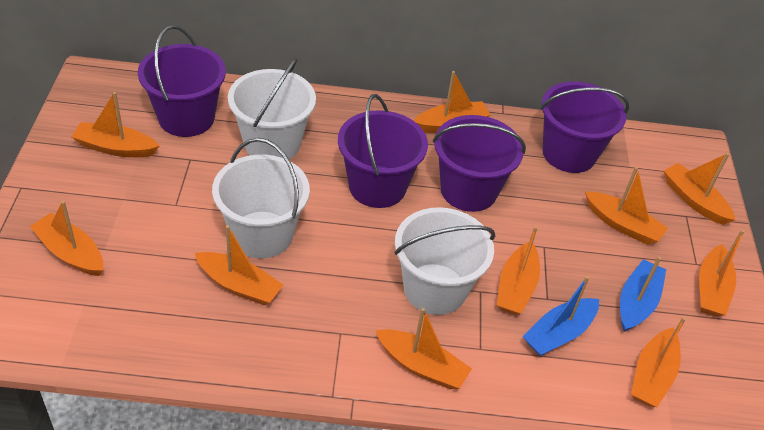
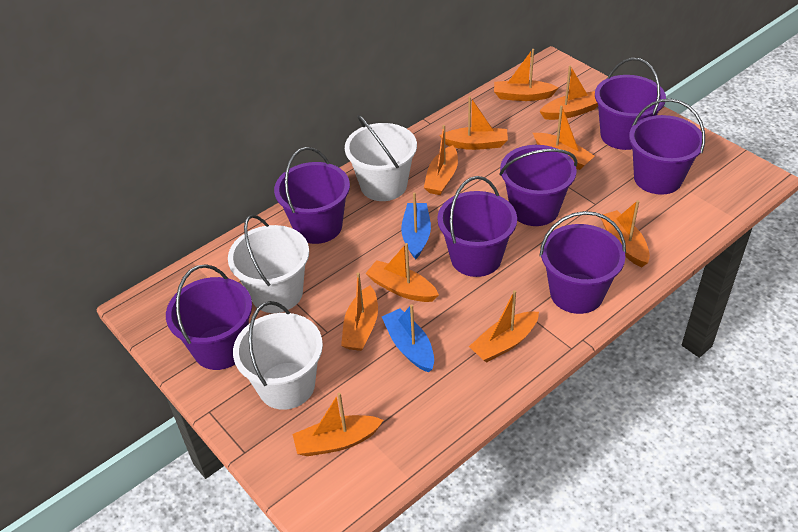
purple bucket: 4 -> 7

